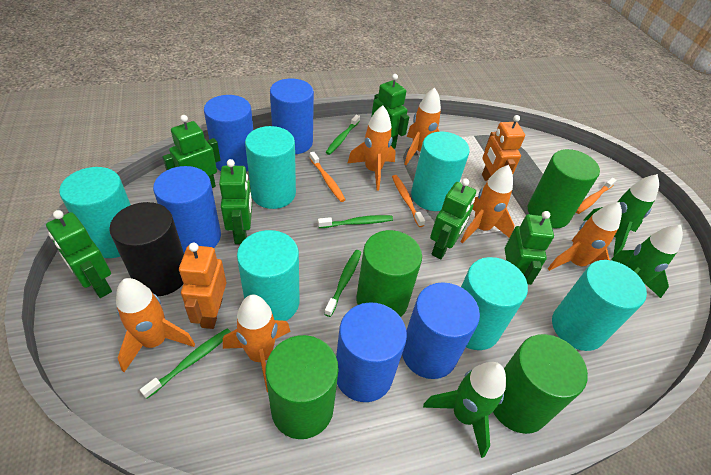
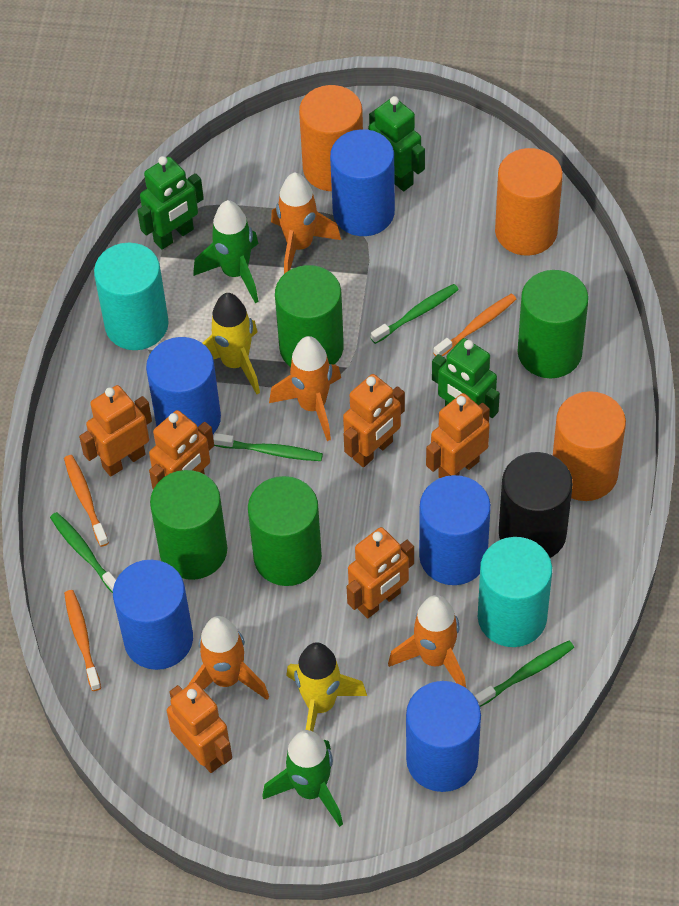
green robot: 6 -> 3
green rocket: 3 -> 2
orange cylinder: 0 -> 3
orange robot: 2 -> 6
orange rocket: 6 -> 4
turquoise cylinder: 6 -> 2
yellow rocket: 0 -> 2

